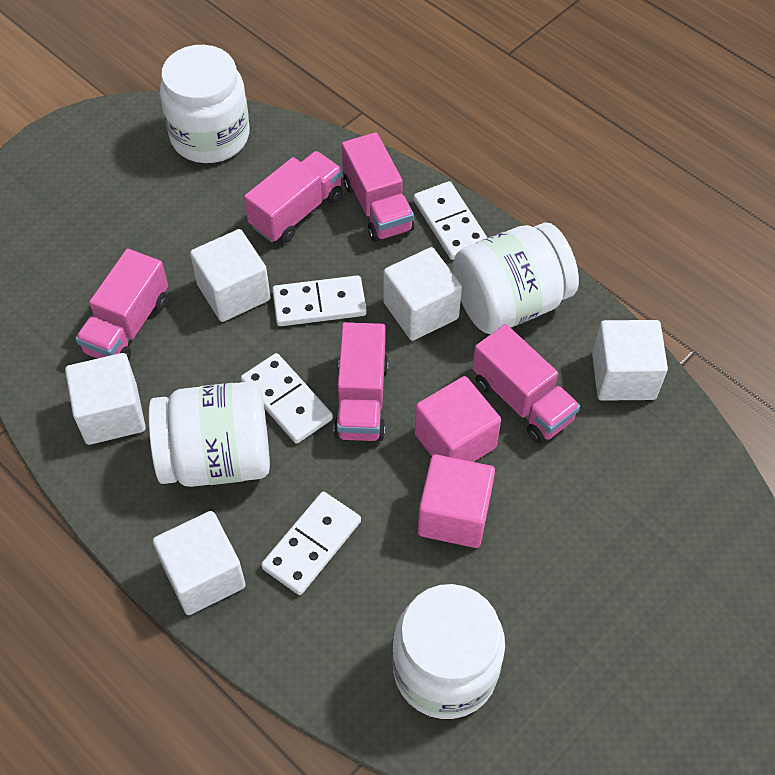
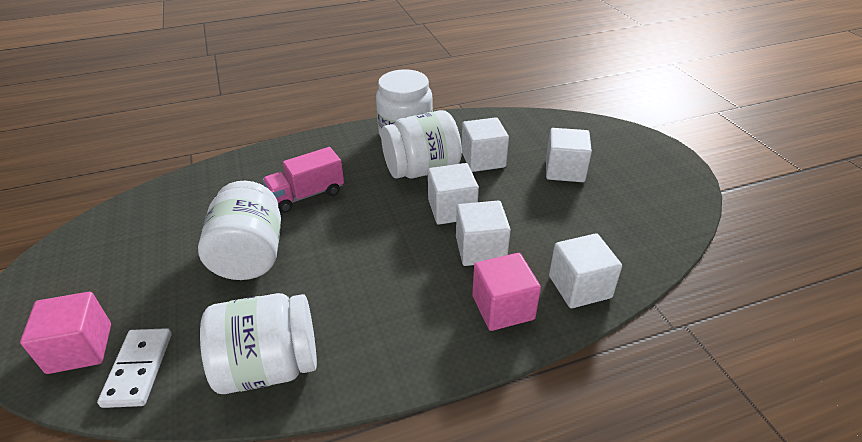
pink truck: 5 -> 1
white domino: 4 -> 1

